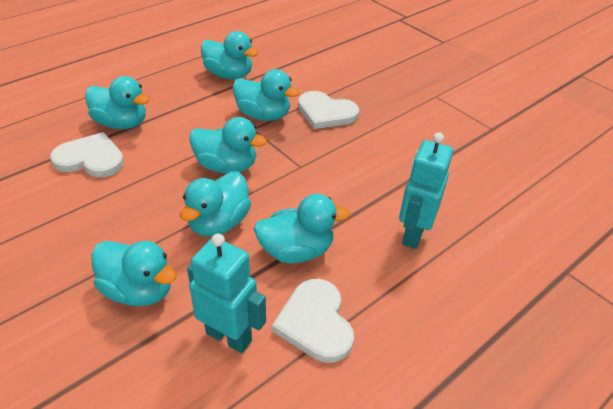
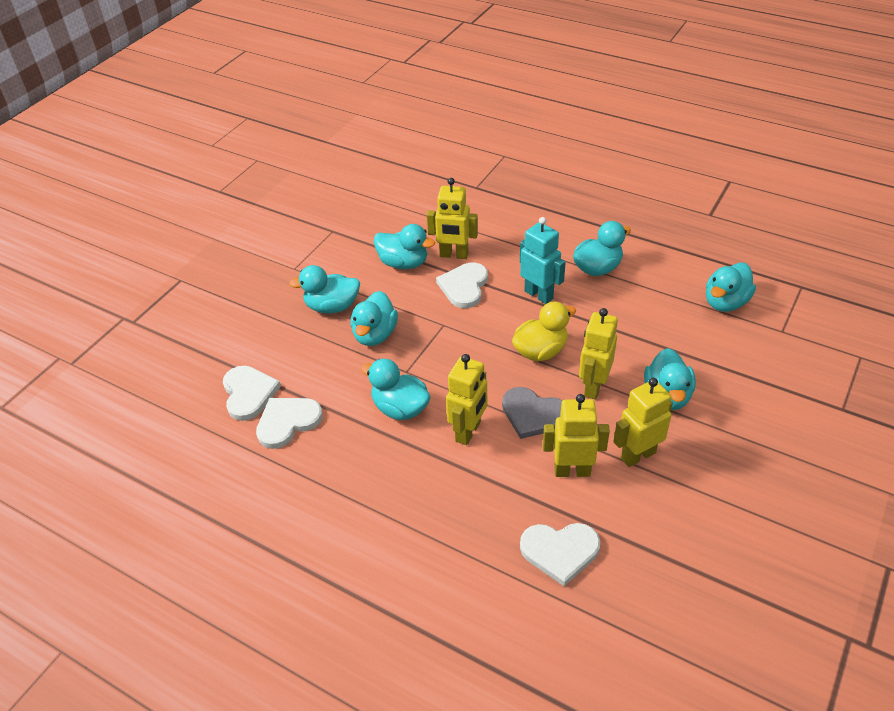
grey heart: 0 -> 1
turquoise robot: 2 -> 1
white heart: 3 -> 4
yellow duck: 0 -> 1
yellow robot: 0 -> 5

